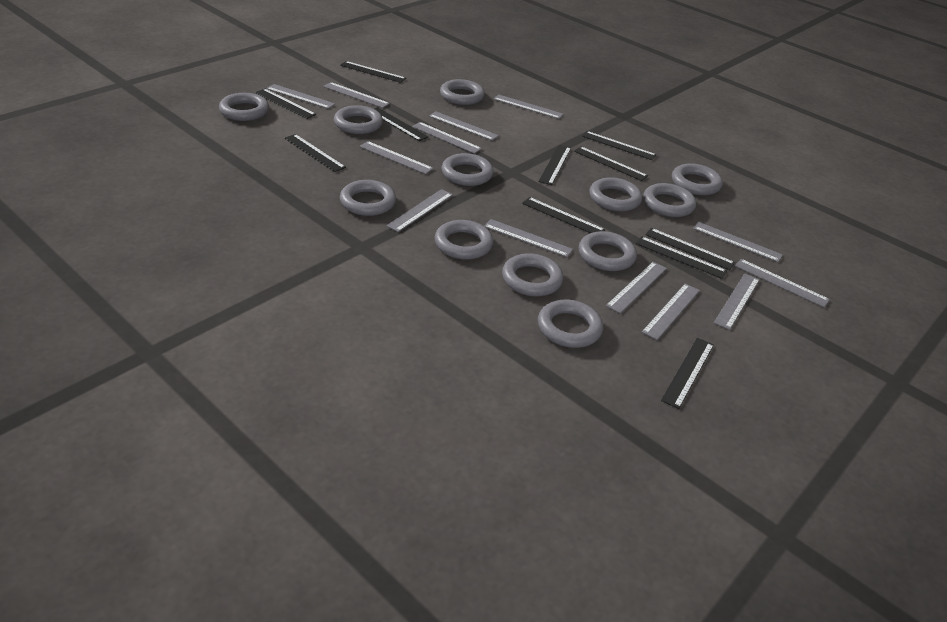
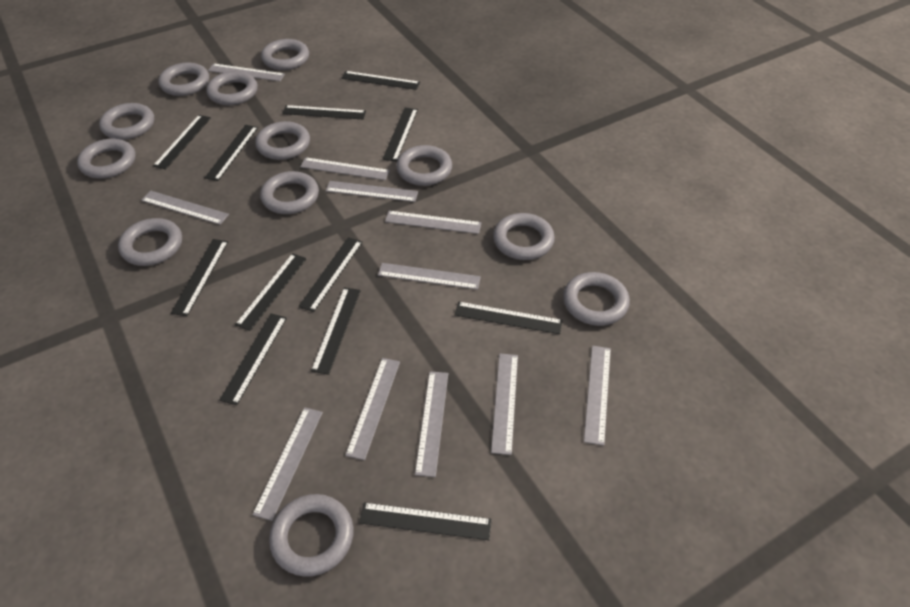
black ruler: 11 -> 12
grey ruler: 13 -> 11

